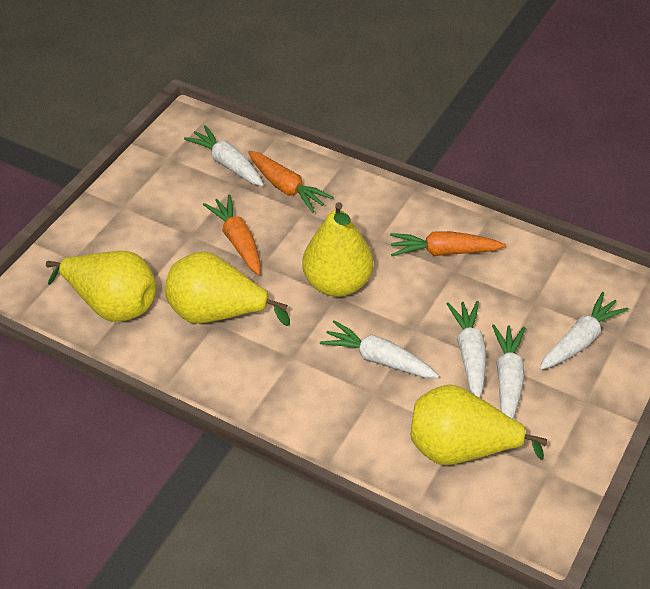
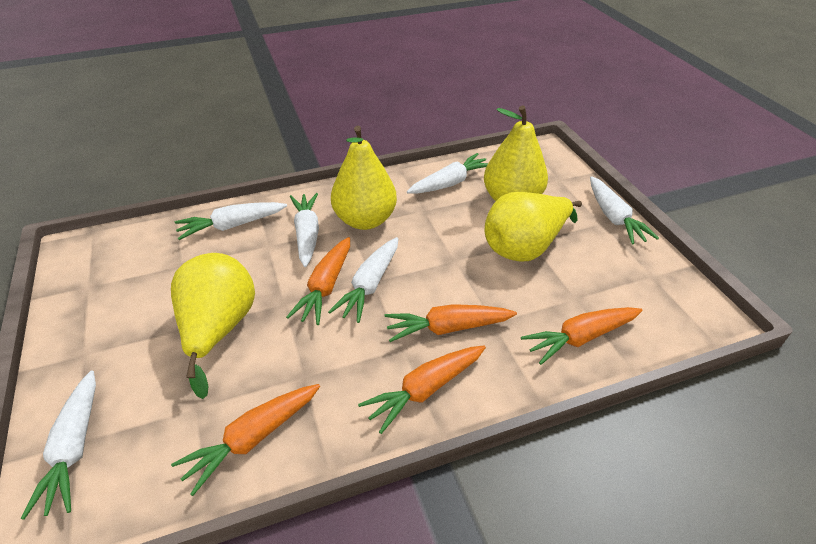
orange carrot: 3 -> 5
white carrot: 5 -> 6

